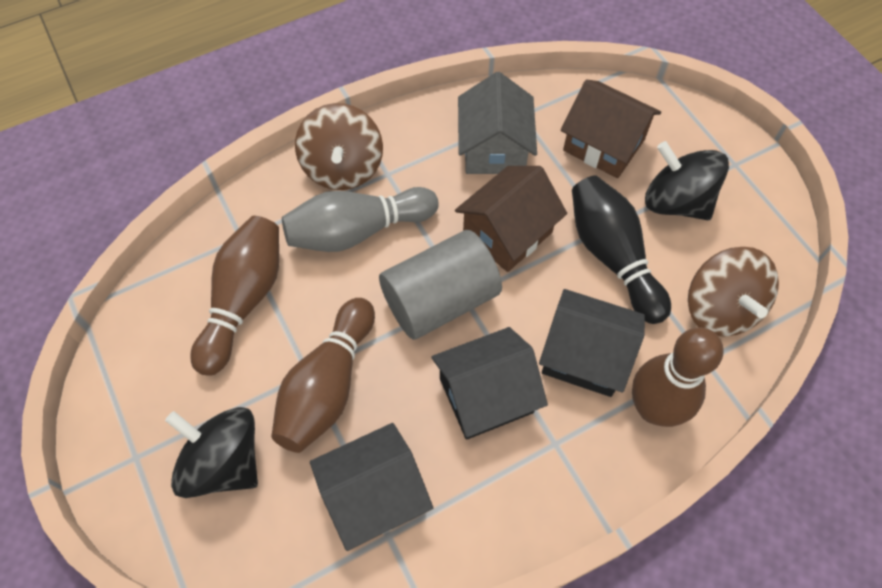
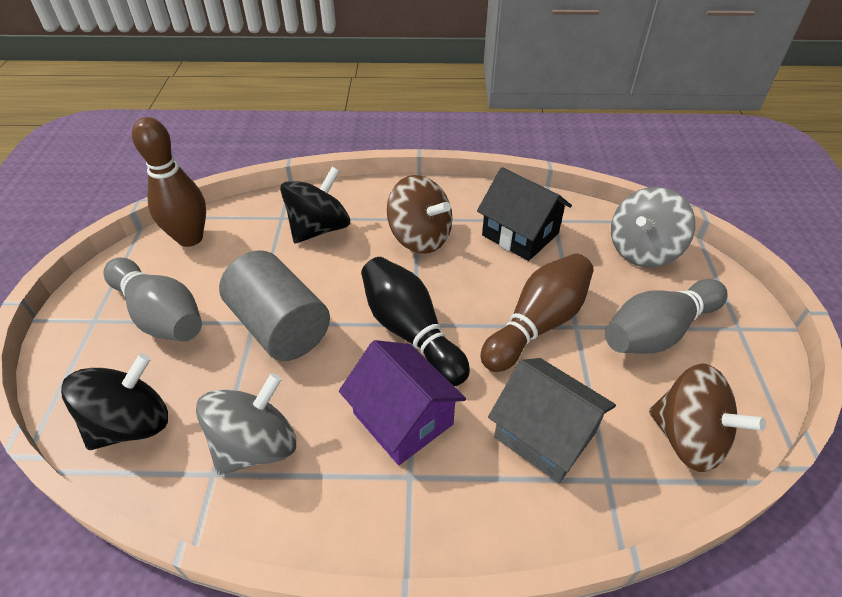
black house: 3 -> 1
brown bowling pin: 3 -> 2
brown house: 2 -> 0
grey bowling pin: 1 -> 2
grey spinning top: 0 -> 2
purple house: 0 -> 1

